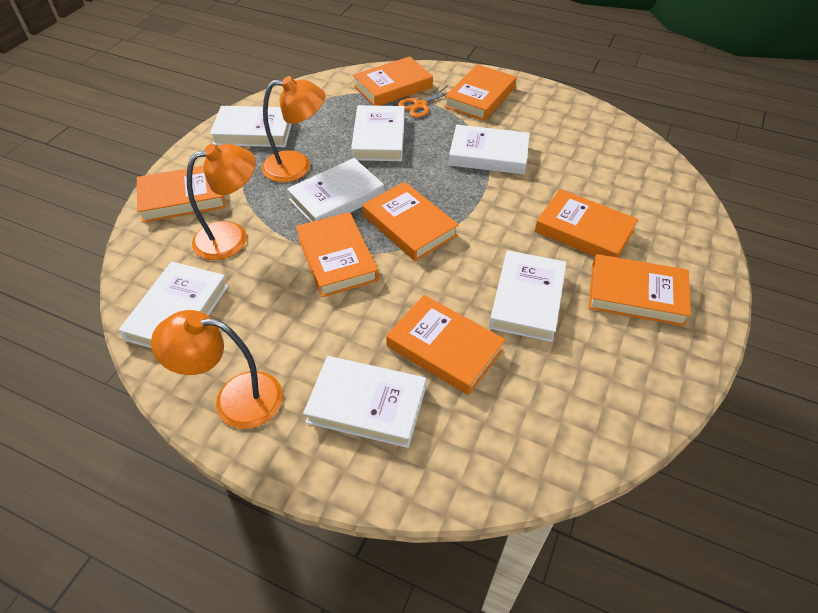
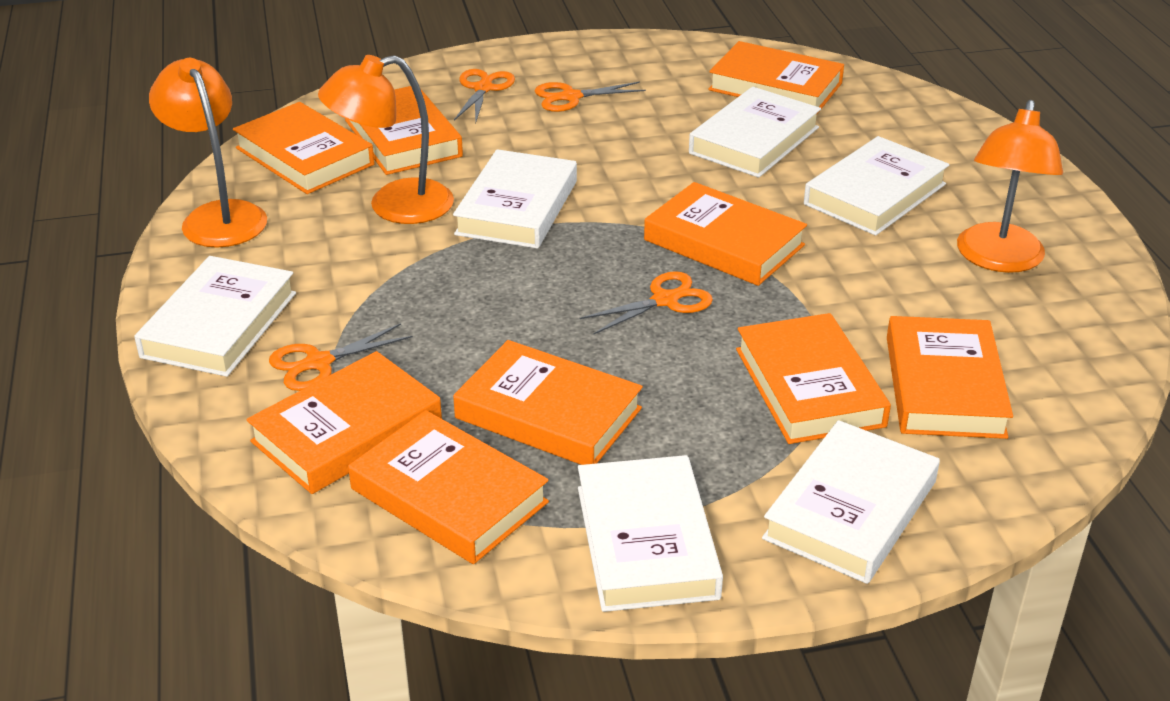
orange book: 8 -> 9
orange scissors: 1 -> 4
white book: 7 -> 6

